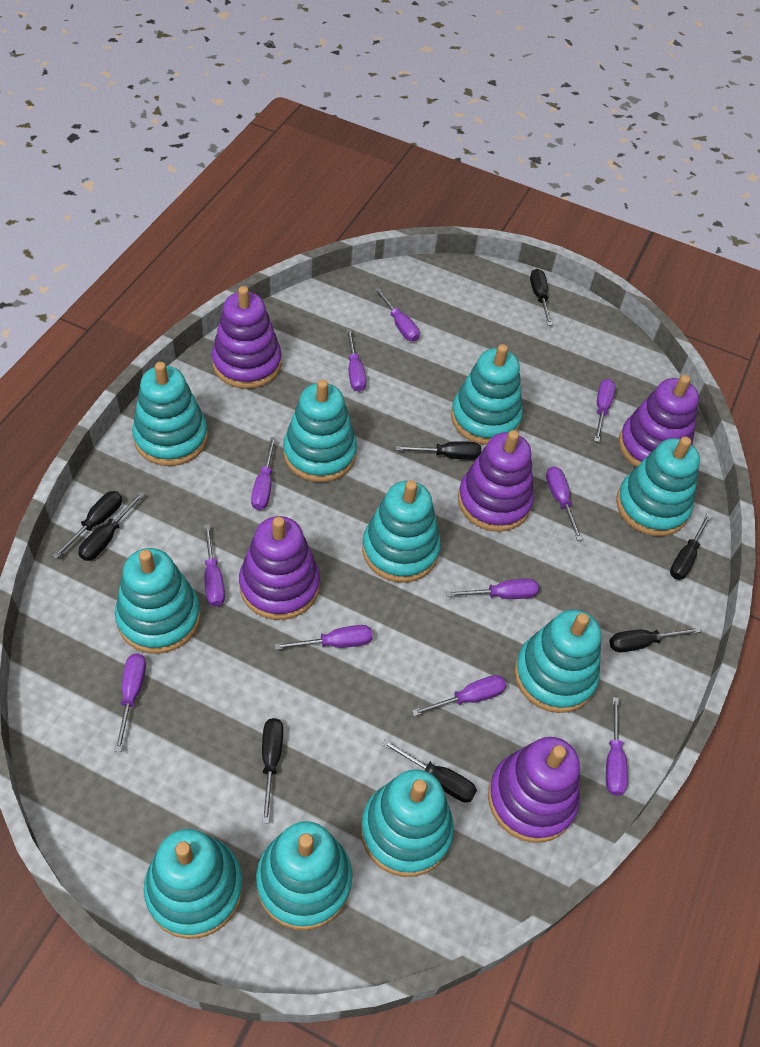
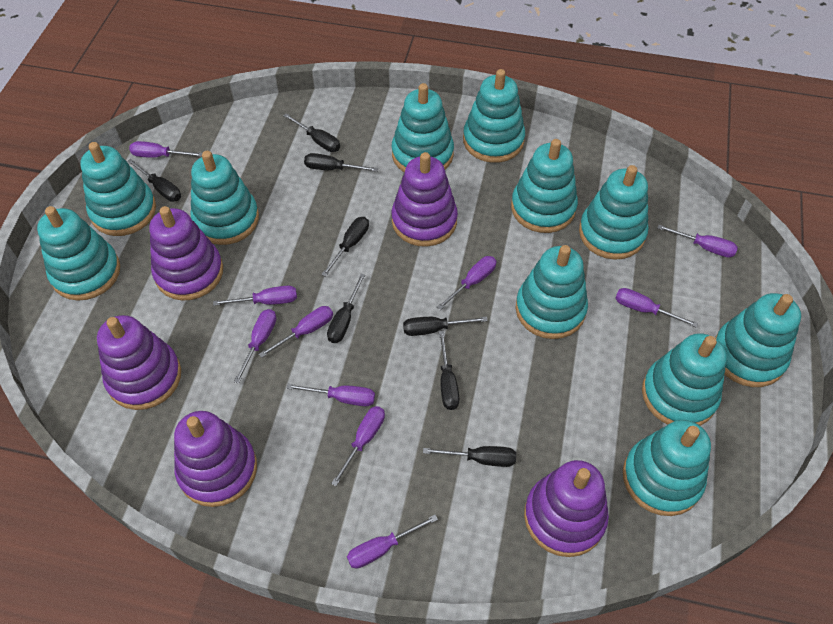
purple screwdriver: 11 -> 10
turquoise stacking toy: 10 -> 11

